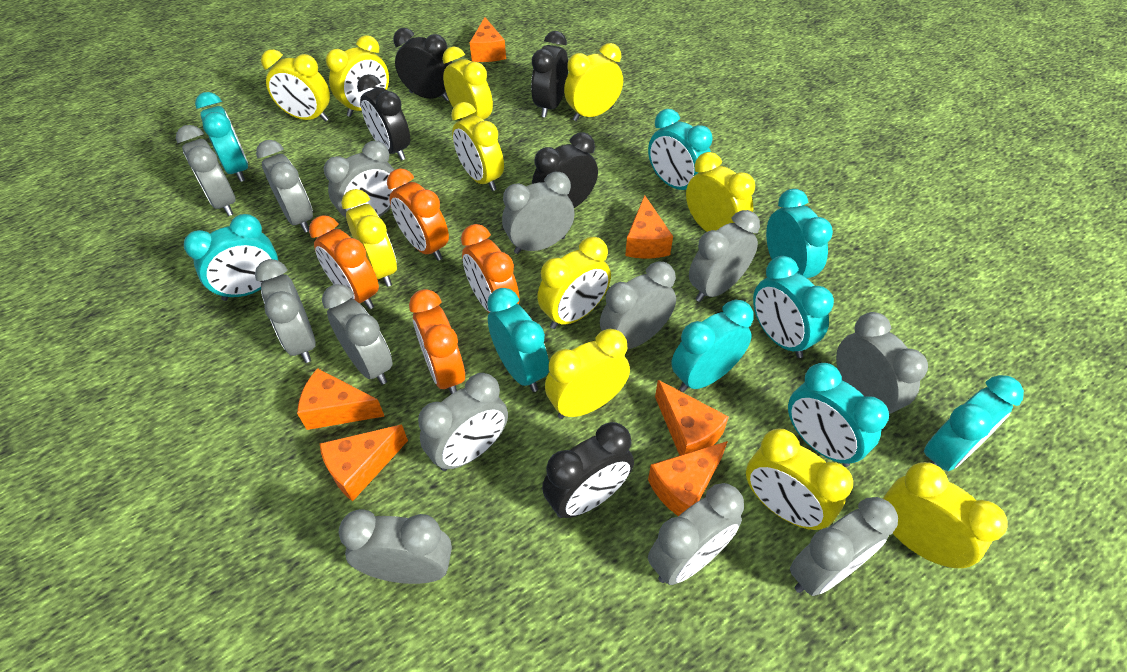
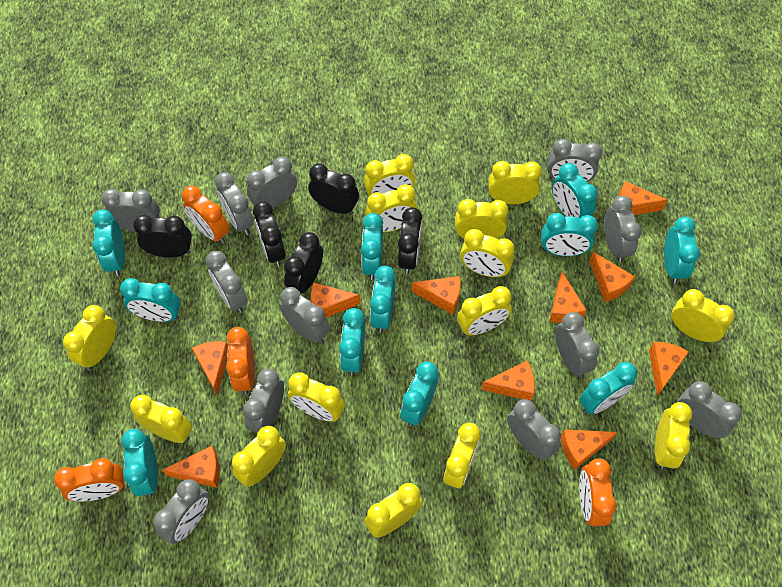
grey clock: 13 -> 12
orange cheese: 6 -> 10
turquoise clock: 9 -> 11
yellow clock: 11 -> 14

